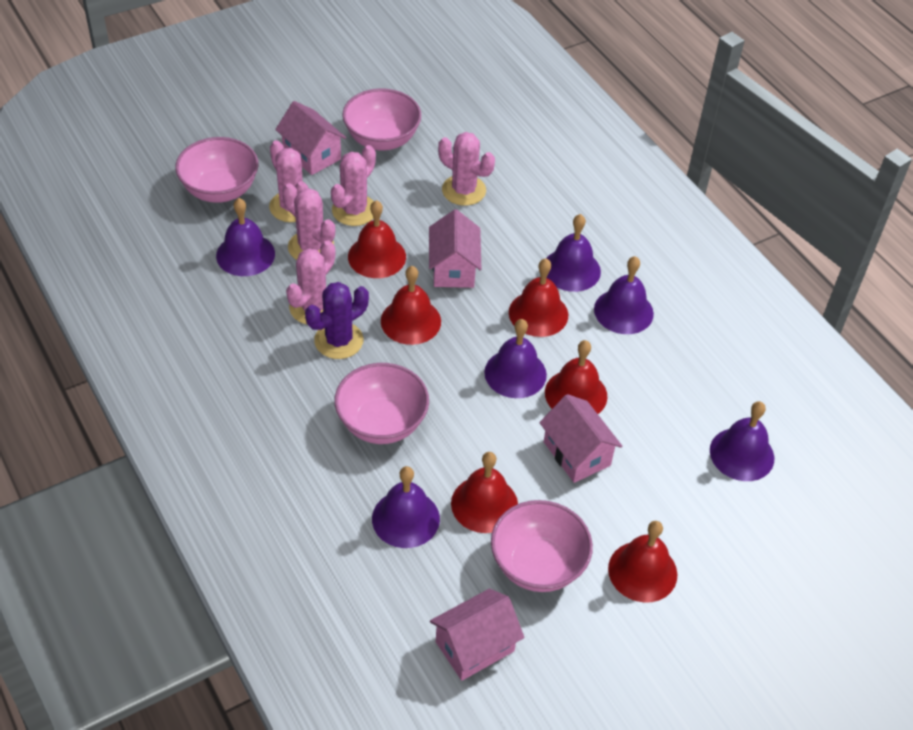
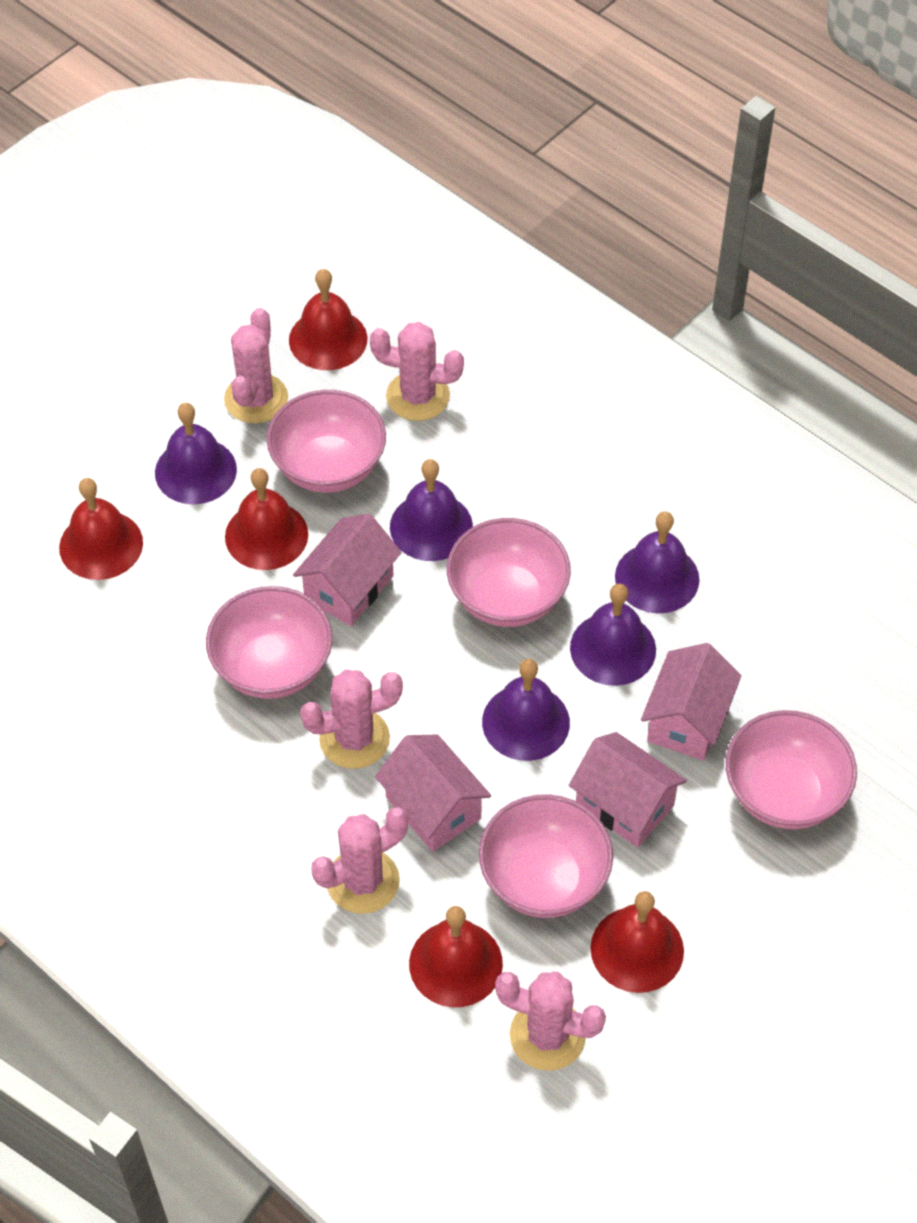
pink bowl: 4 -> 5
purple bell: 6 -> 5
purple cactus: 1 -> 0
red bell: 6 -> 5

